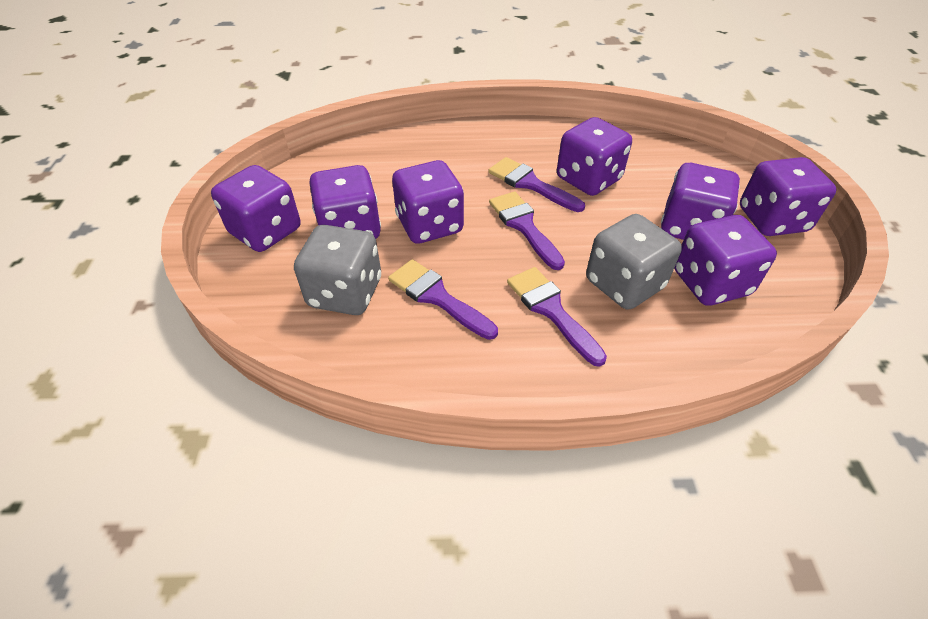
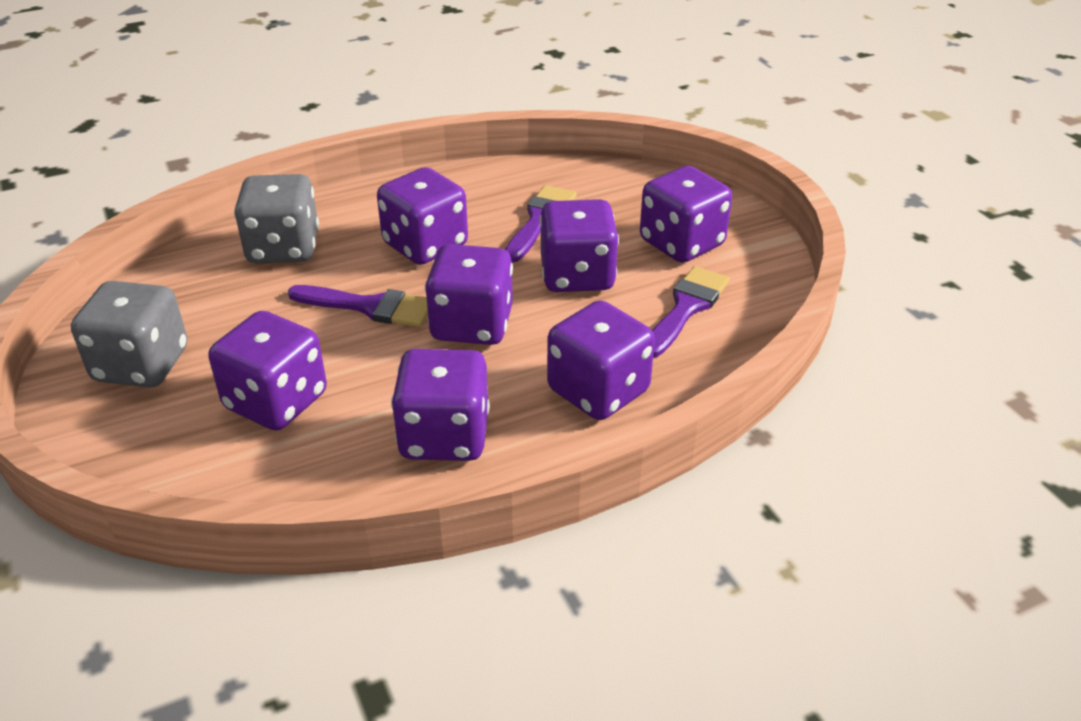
purple brush: 4 -> 3

